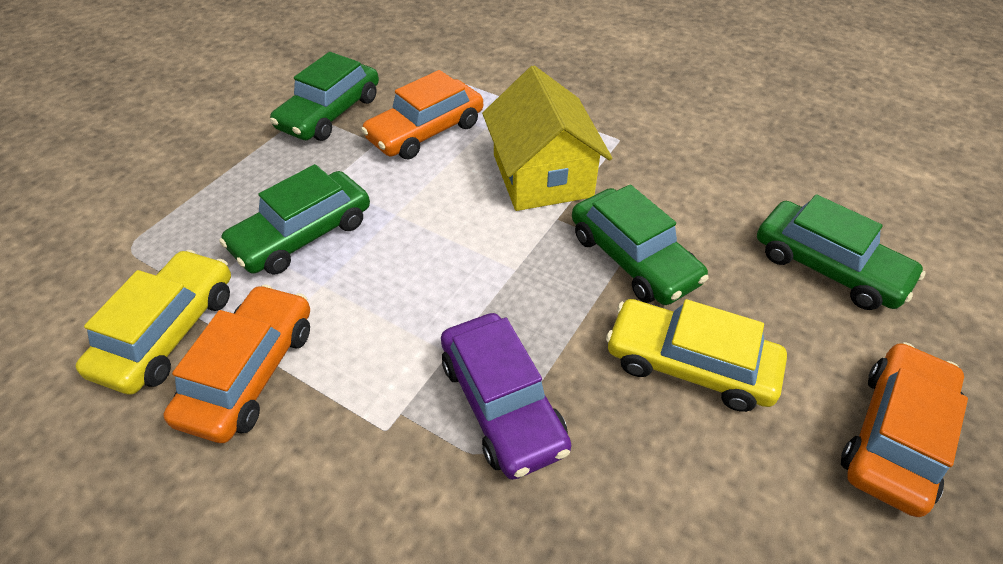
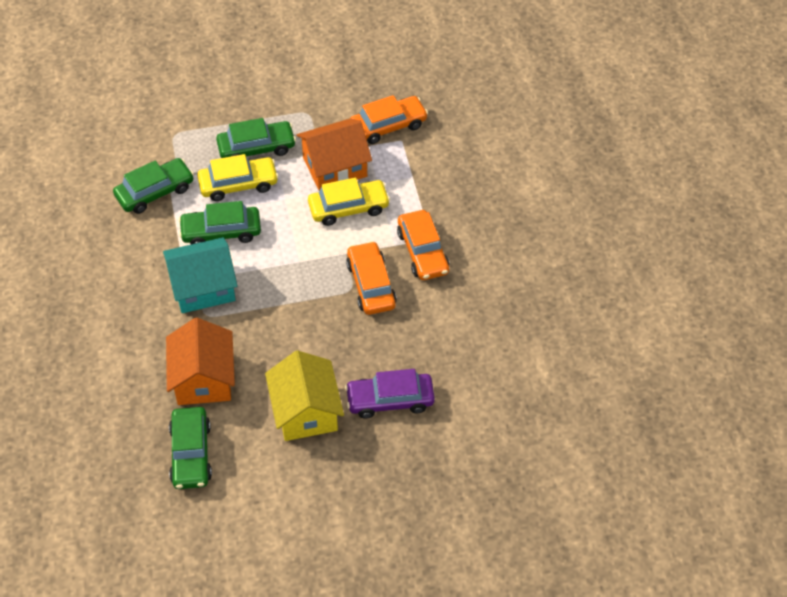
orange house: 0 -> 2
turquoise house: 0 -> 1

